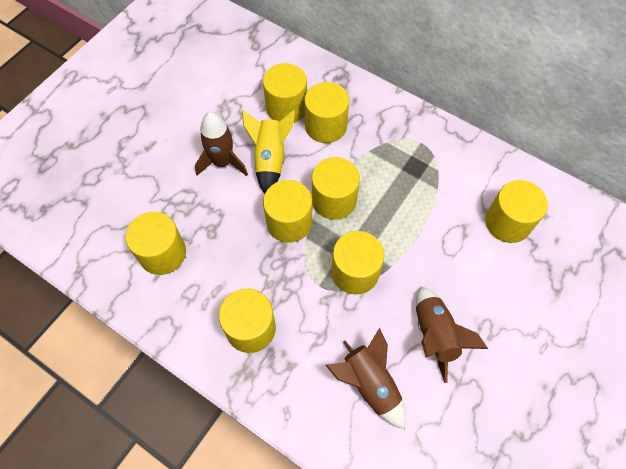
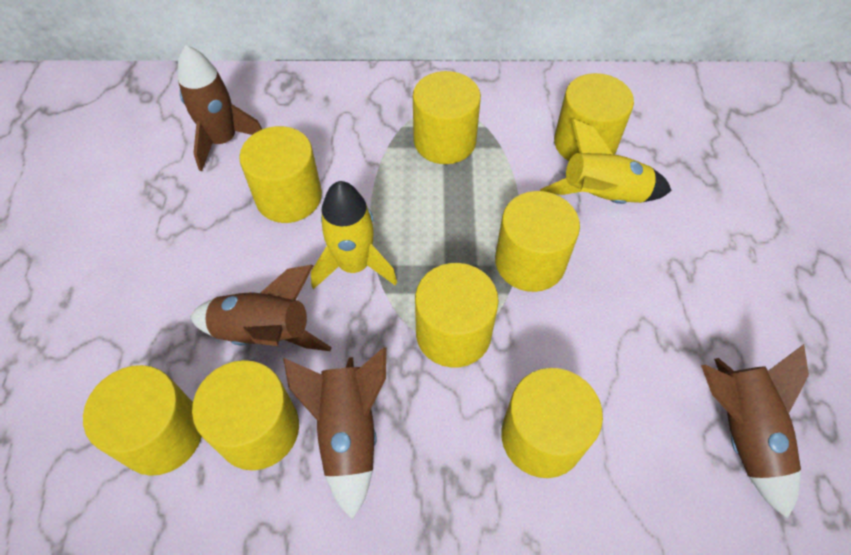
brown rocket: 3 -> 4
yellow rocket: 1 -> 2

